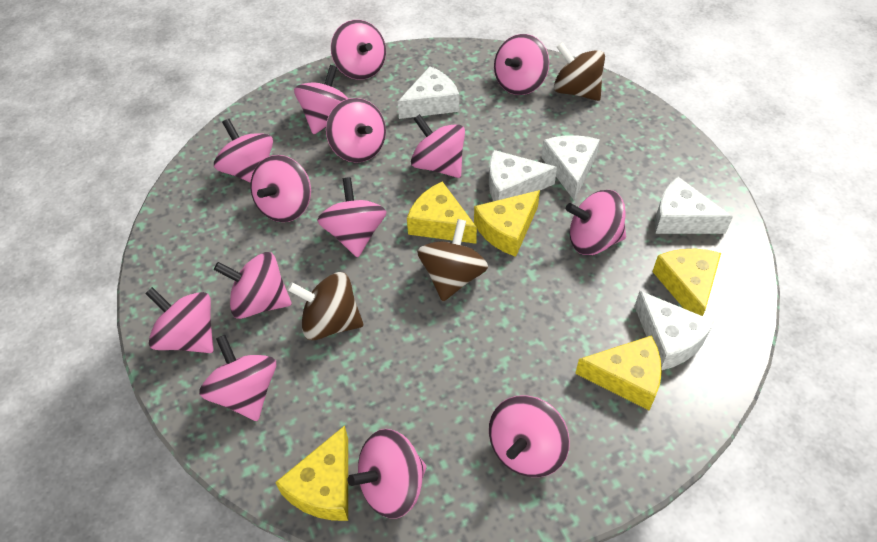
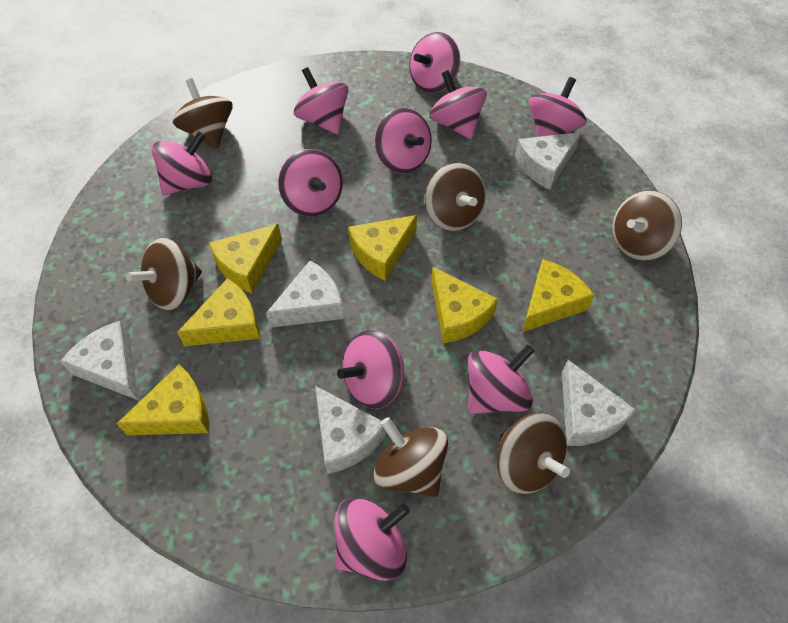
brown spinning top: 3 -> 6
pink spinning top: 14 -> 10
yellow cheese: 5 -> 6

